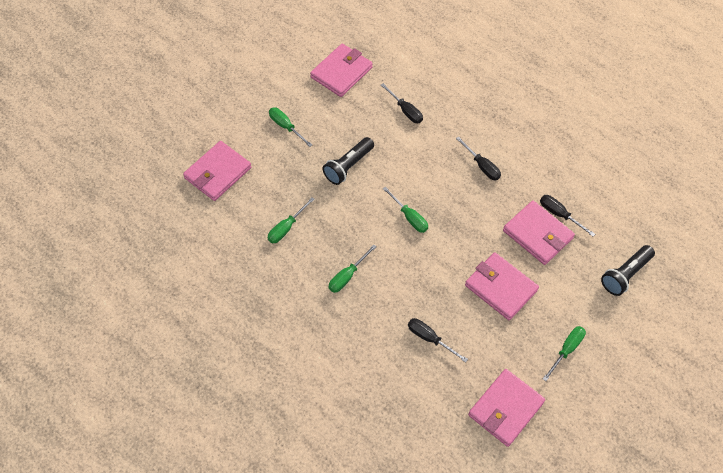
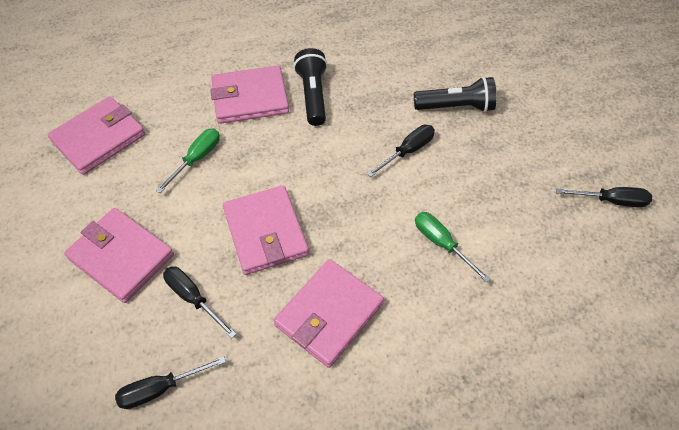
green screwdriver: 5 -> 2

